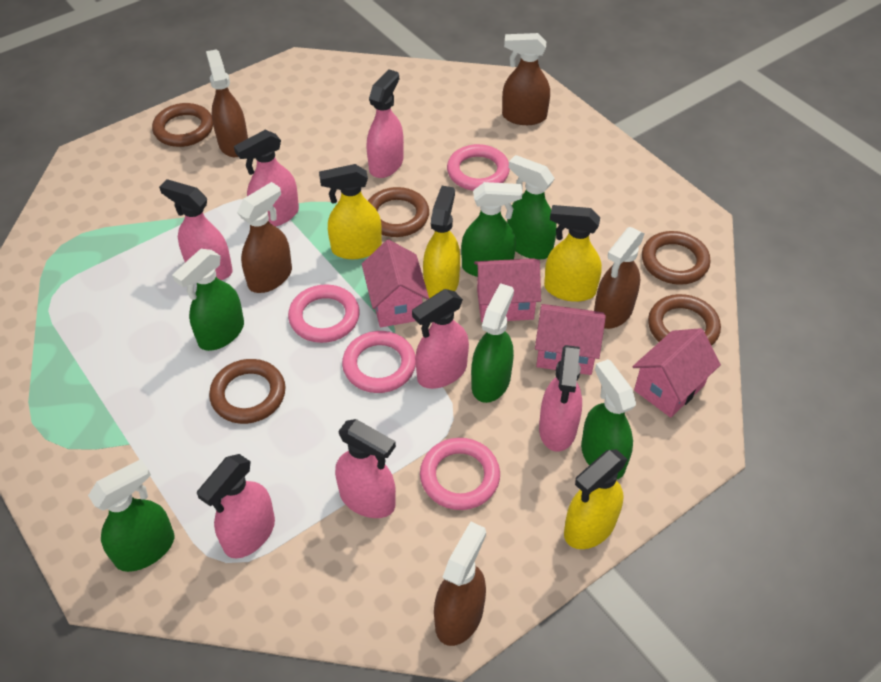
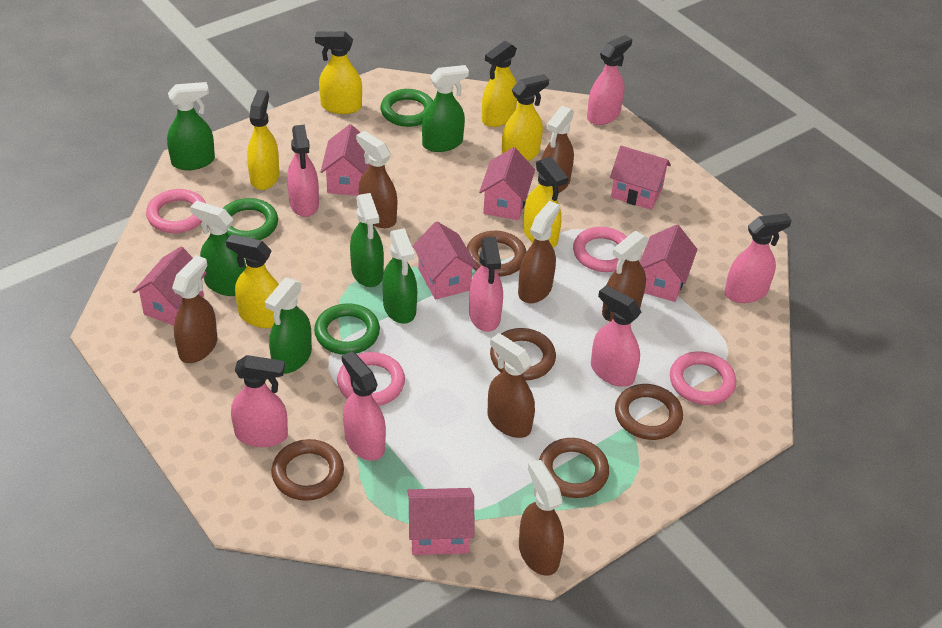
brown spray bottle: 5 -> 7
green ring: 0 -> 3
pink house: 4 -> 7
yellow spray bottle: 4 -> 6

